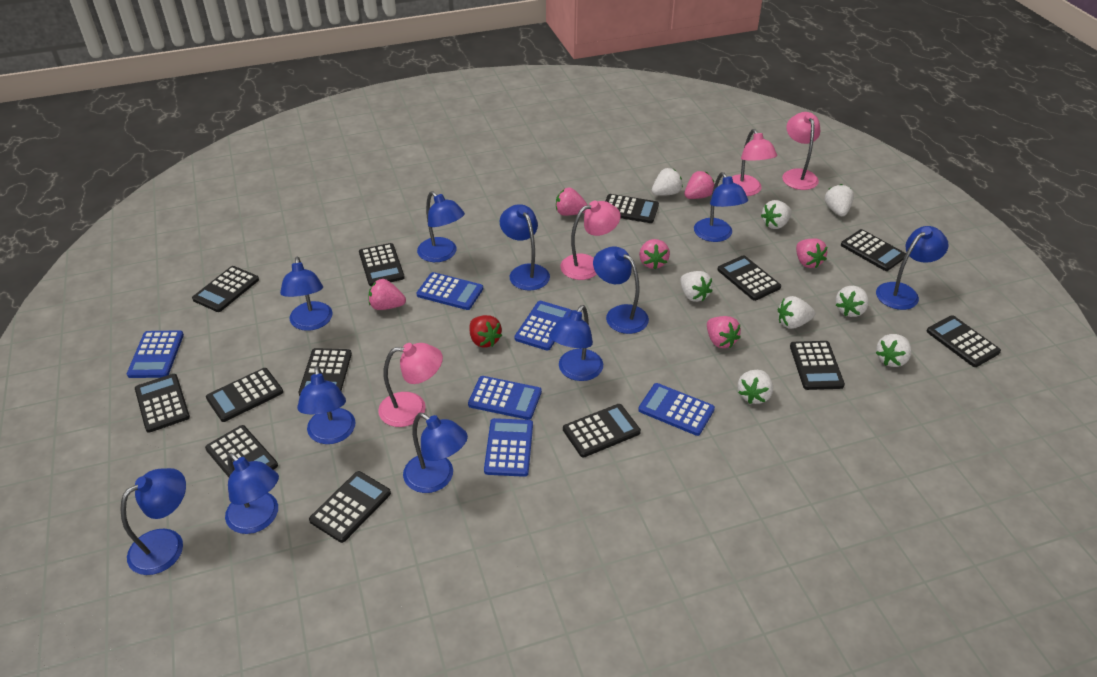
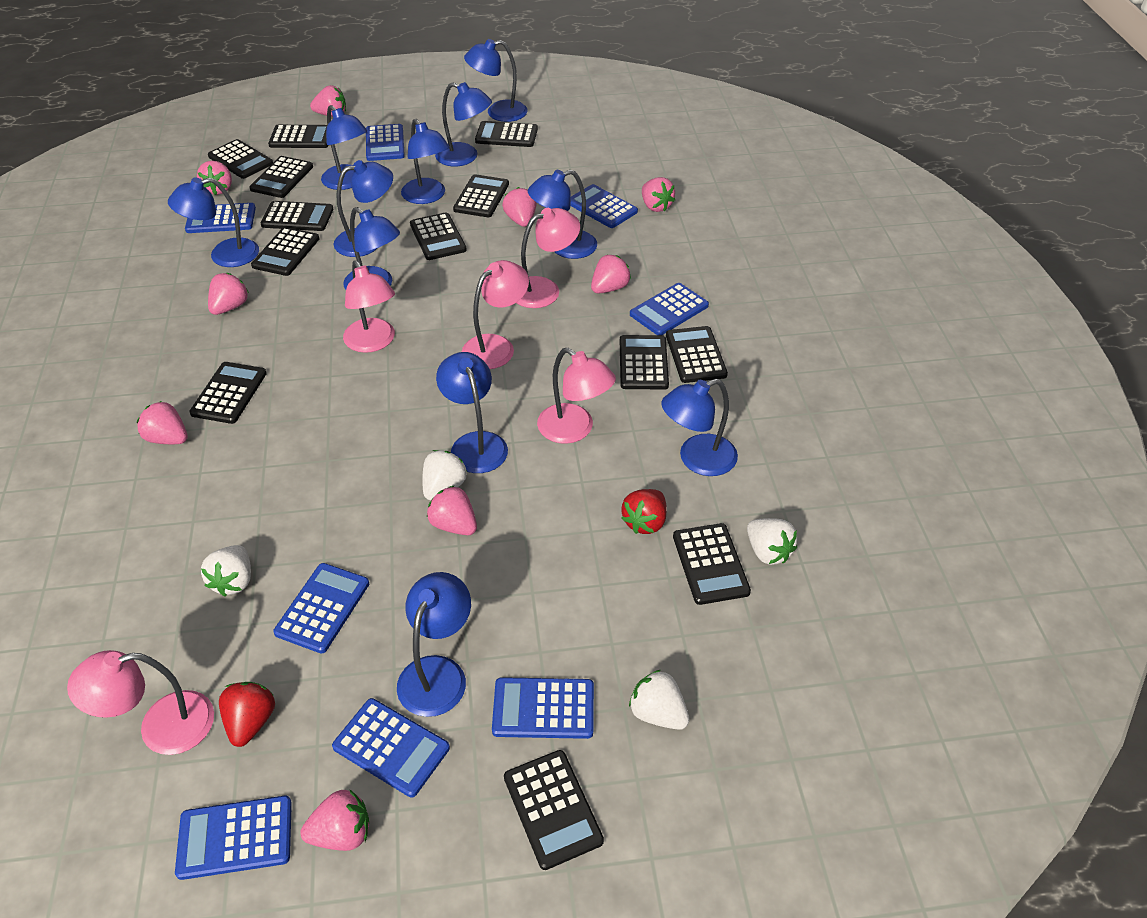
blue calculator: 6 -> 8
pink lamp: 4 -> 5
pink strawberry: 6 -> 9
red strawberry: 1 -> 2
white strawberry: 8 -> 4

